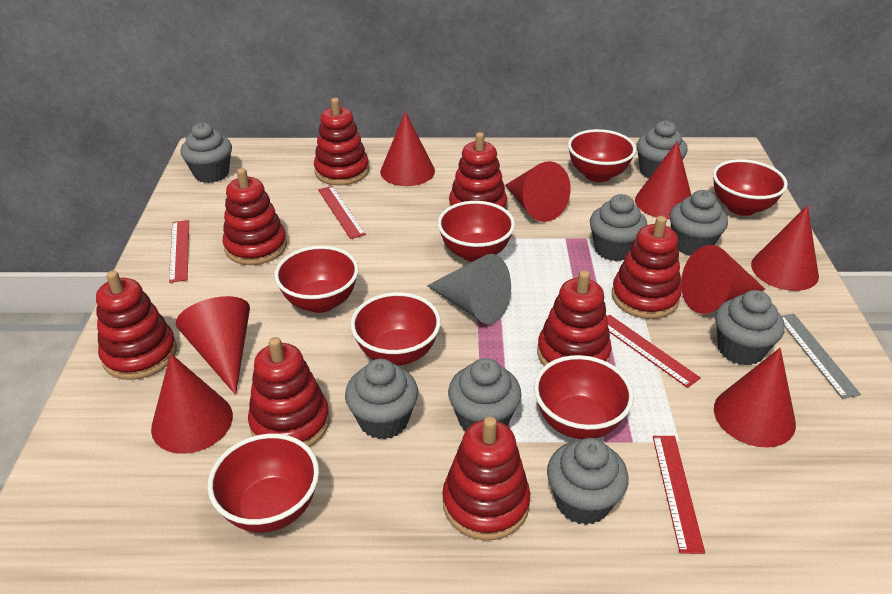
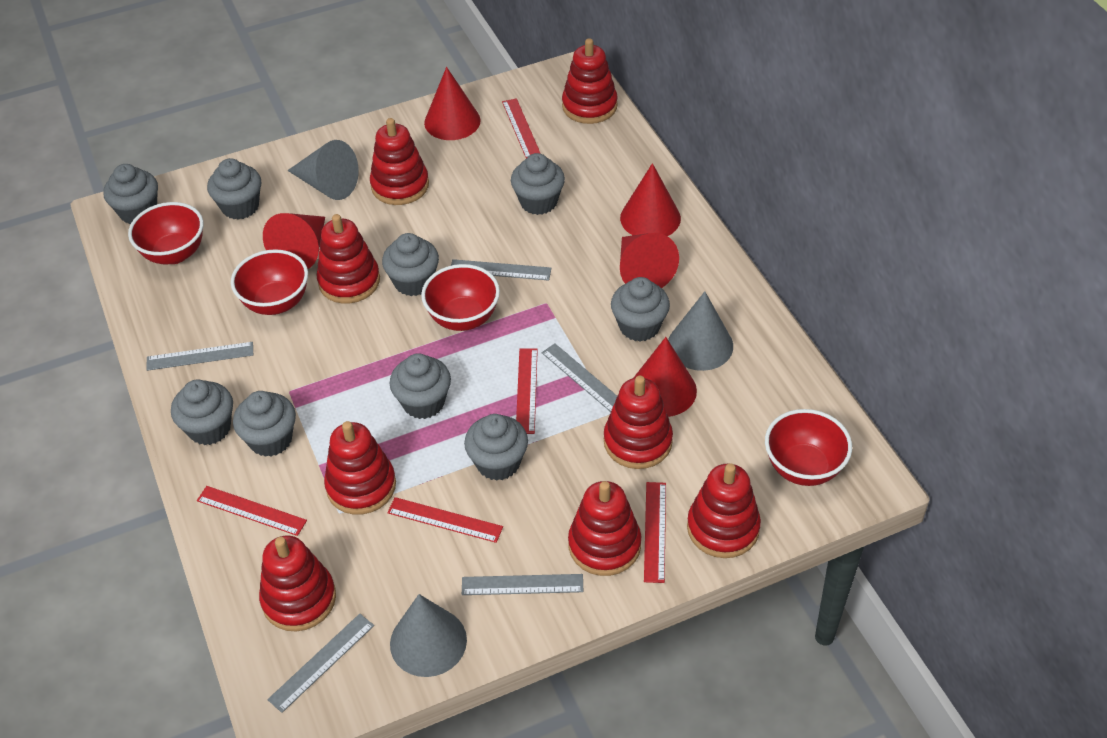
grey cone: 1 -> 3
grey cupcake: 8 -> 9
grey ruler: 1 -> 5
red bowl: 7 -> 4
red cone: 8 -> 5
red ruler: 4 -> 5

